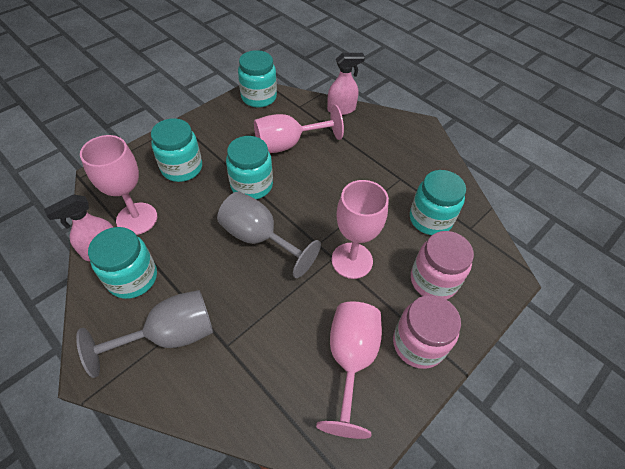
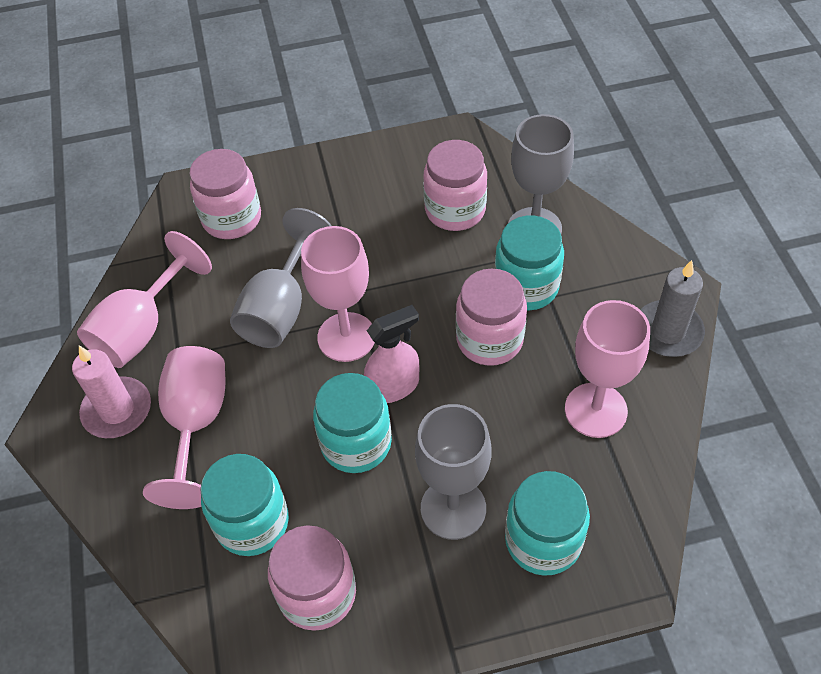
grey candle: 0 -> 1
grey goblet: 2 -> 3
pink candle: 0 -> 1
pink jar: 2 -> 4
pink spray bottle: 2 -> 1
turquoise jar: 5 -> 4

